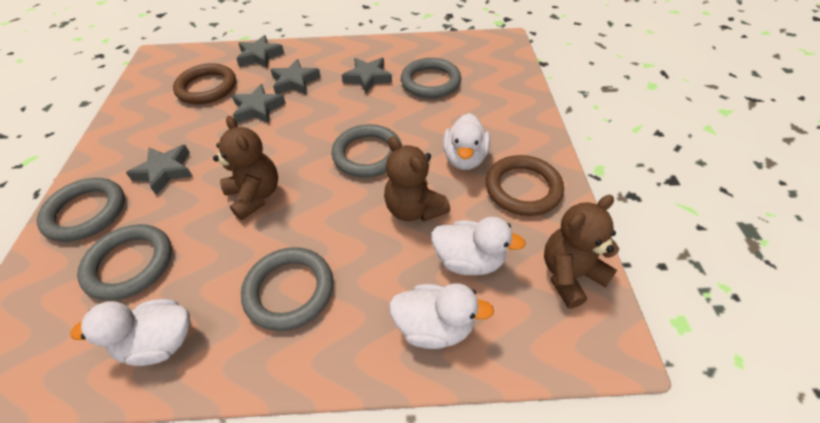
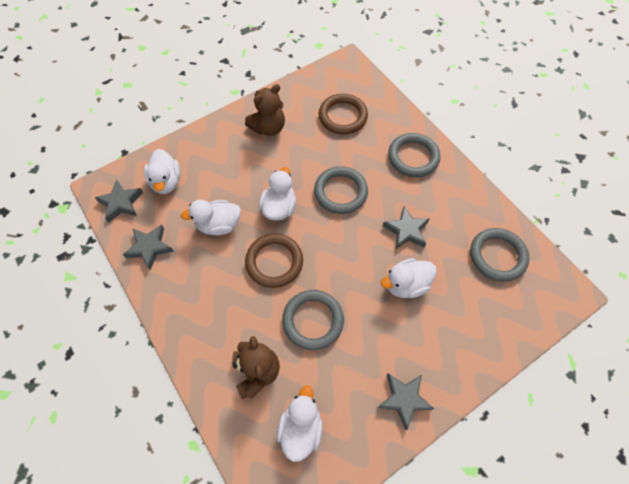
brown teddy bear: 3 -> 2
grey ring: 5 -> 4
grey star: 5 -> 4
white duck: 4 -> 5

